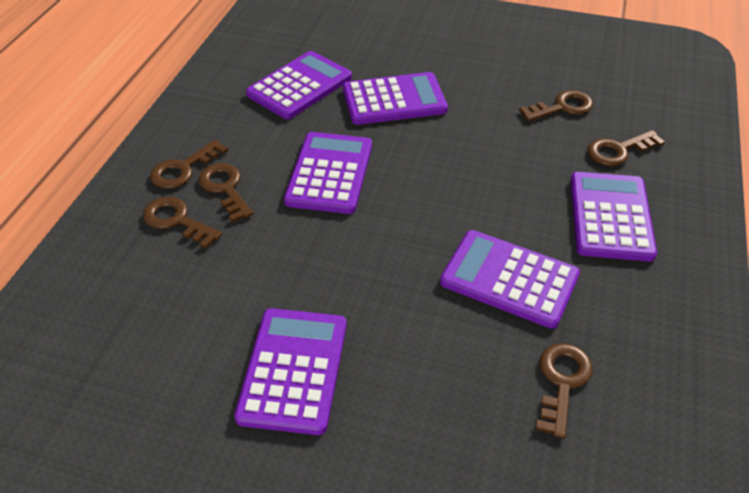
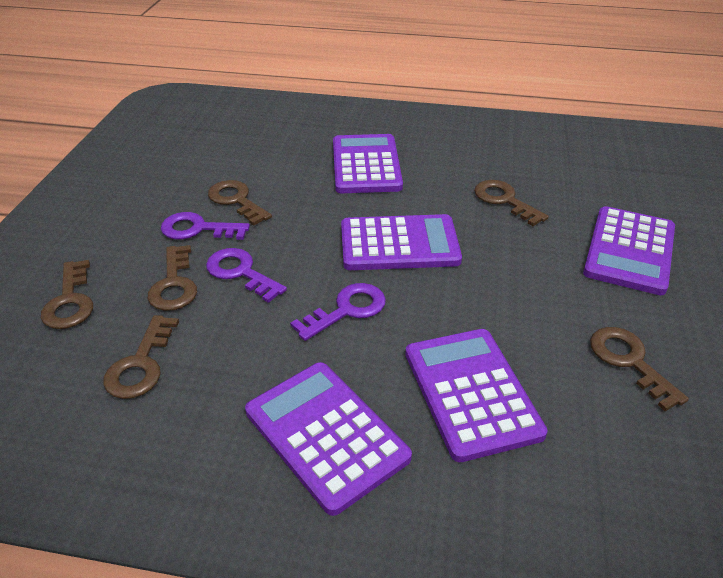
purple calculator: 6 -> 5
purple key: 0 -> 3

